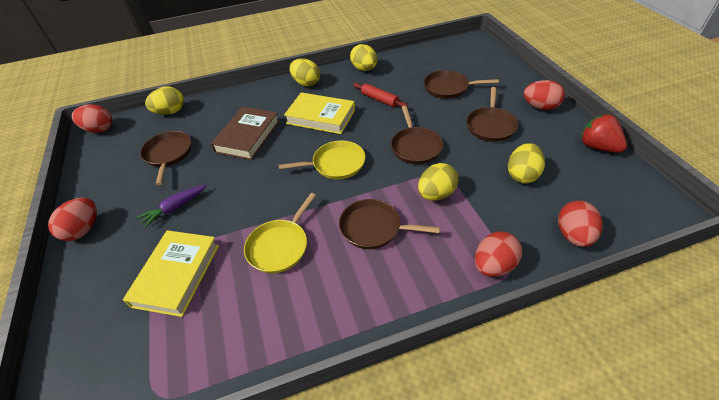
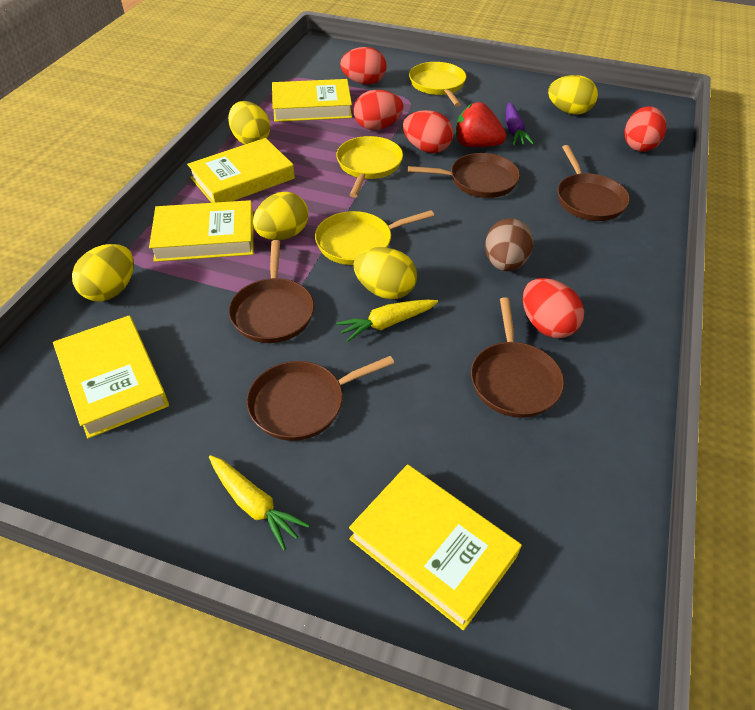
brown book: 1 -> 0
brown egg: 0 -> 1
red rolling pin: 1 -> 0
yellow book: 2 -> 5
yellow carrot: 0 -> 2
yellow pan: 2 -> 3

